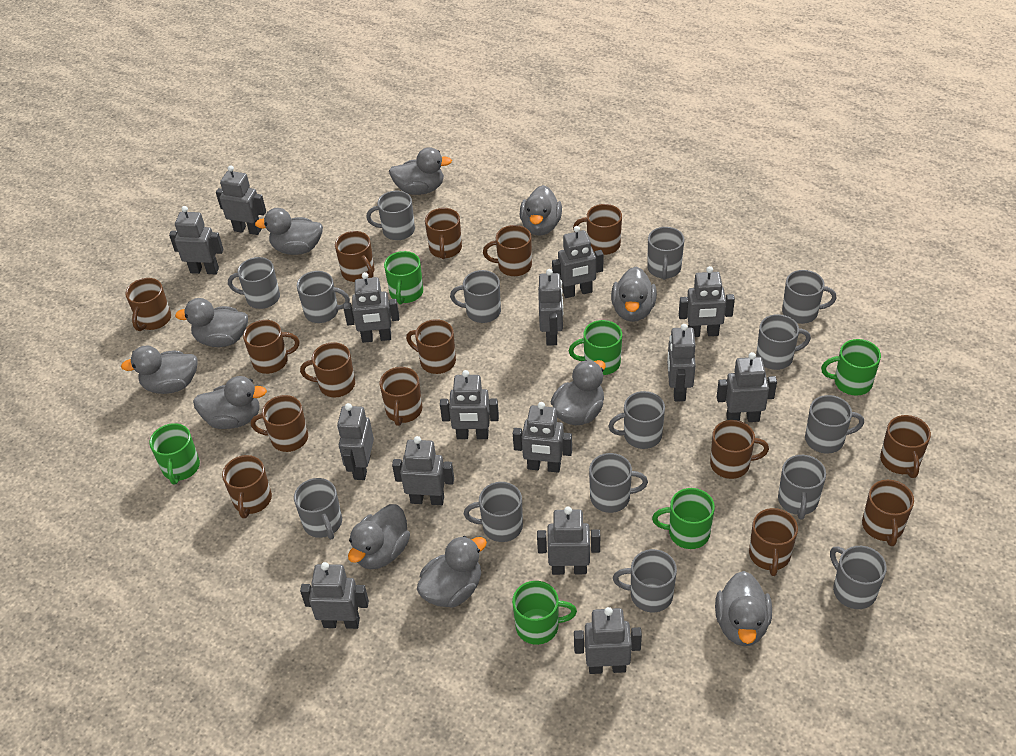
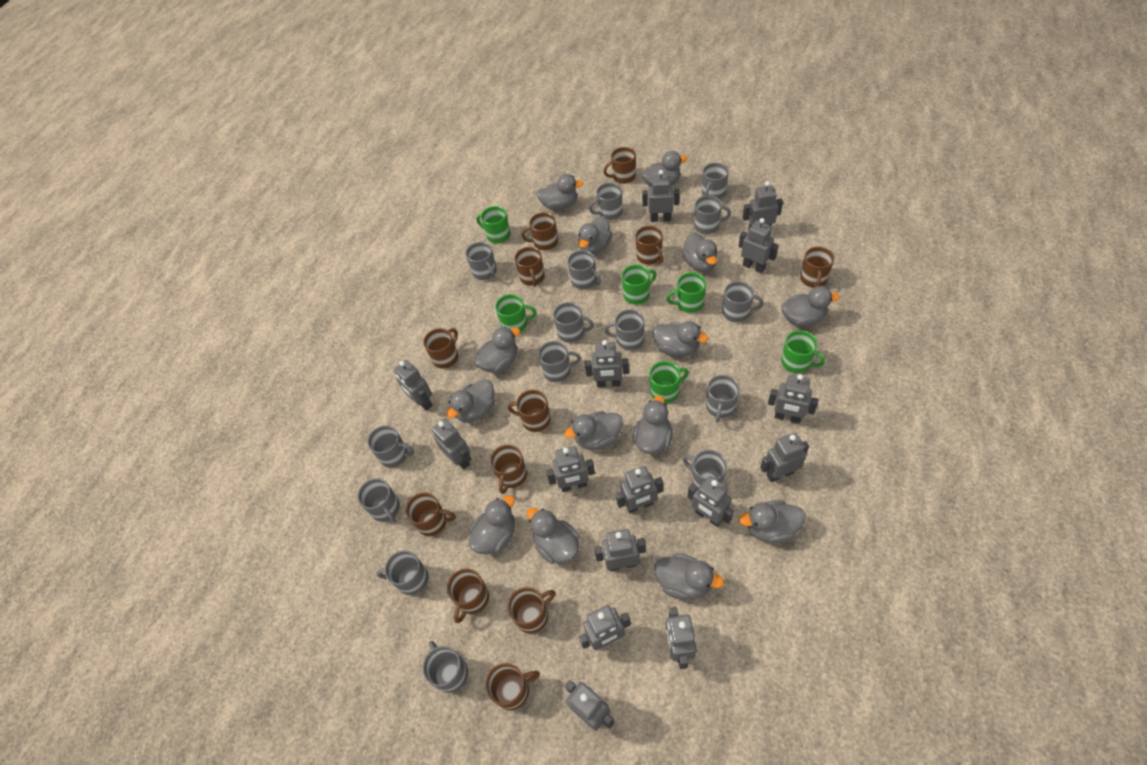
brown mug: 15 -> 12
grey duck: 11 -> 14

